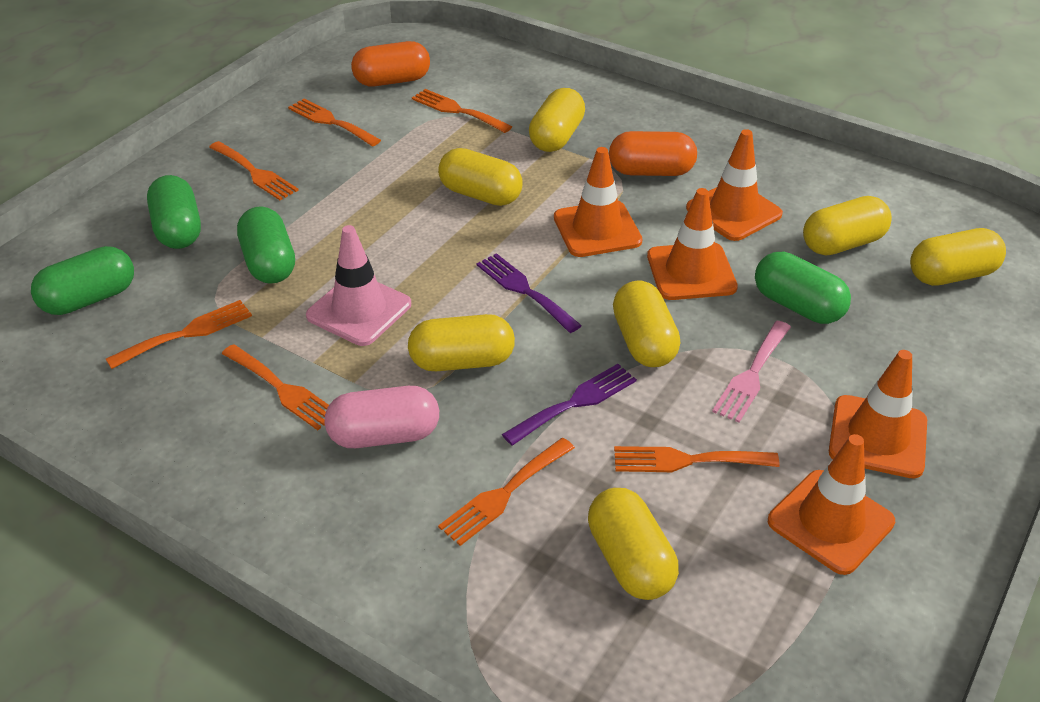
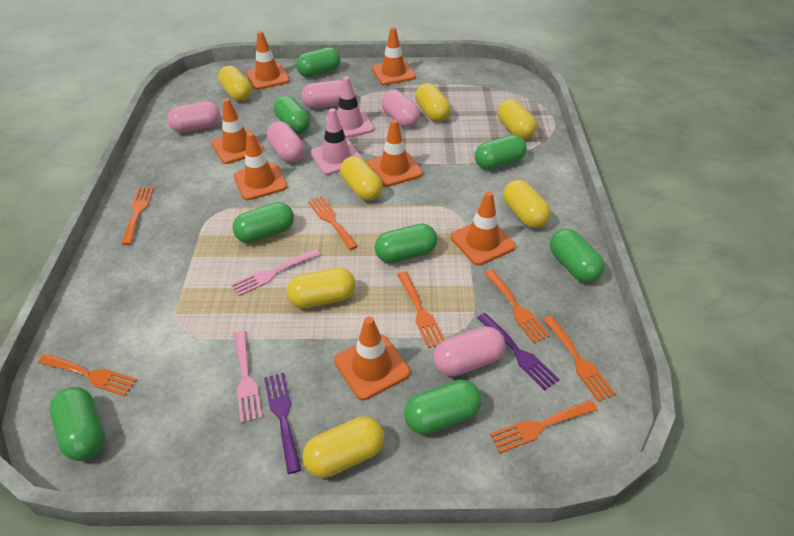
green capsule: 4 -> 8
orange capsule: 2 -> 0
orange traffic cone: 5 -> 7
pink capsule: 1 -> 5
pink fork: 1 -> 2
pink traffic cone: 1 -> 2

